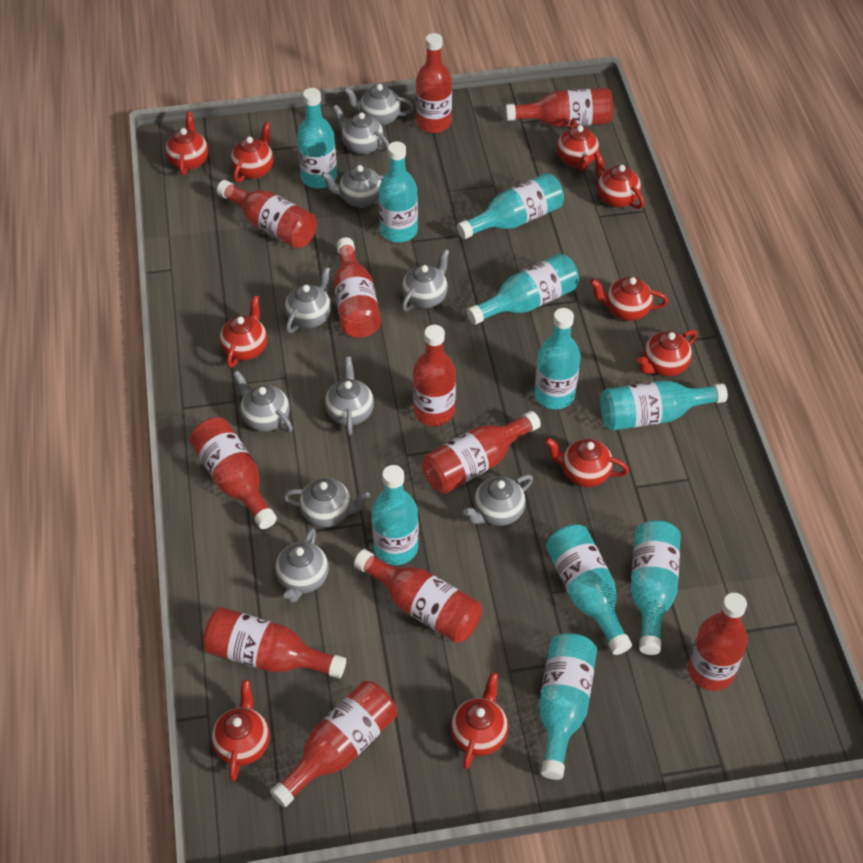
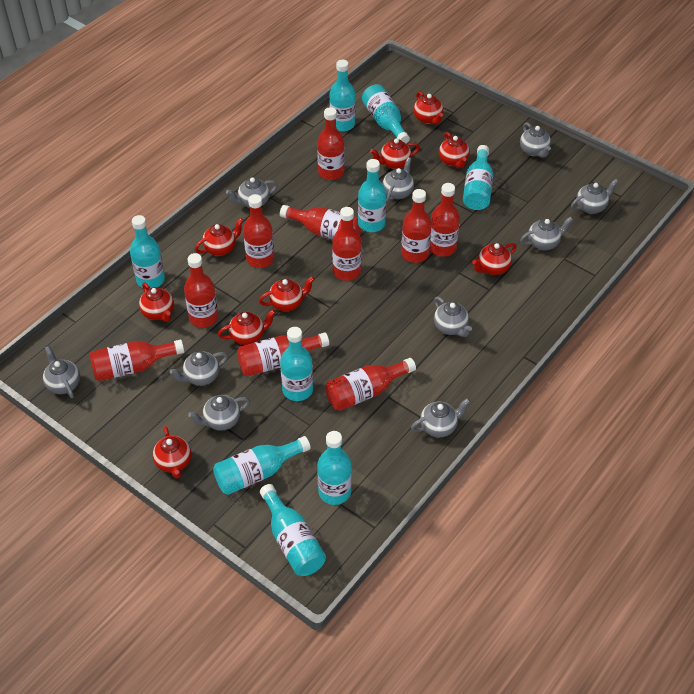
red bottle: 11 -> 10
red teapot: 10 -> 9
turquoise bottle: 10 -> 9

